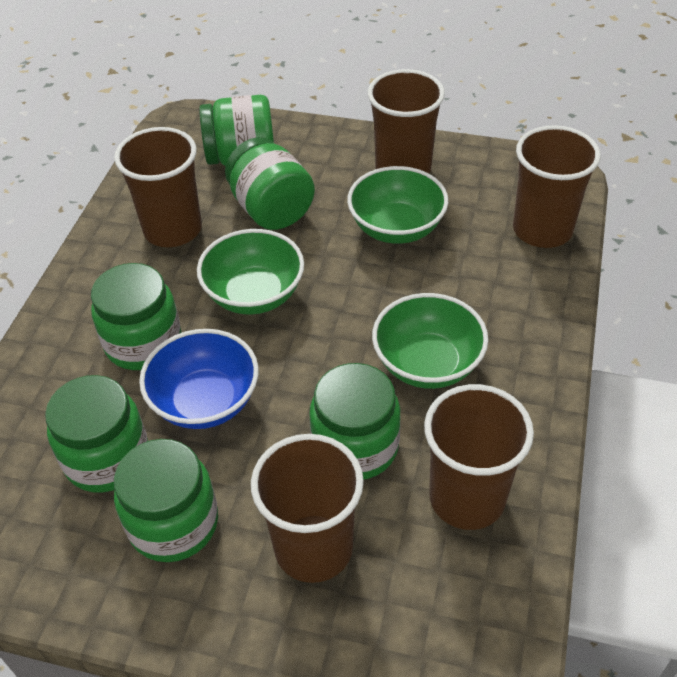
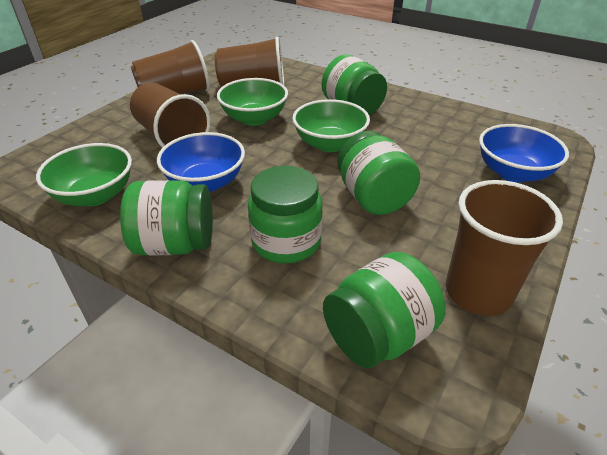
blue bowl: 1 -> 2
brown cup: 5 -> 4
green jar: 6 -> 5

